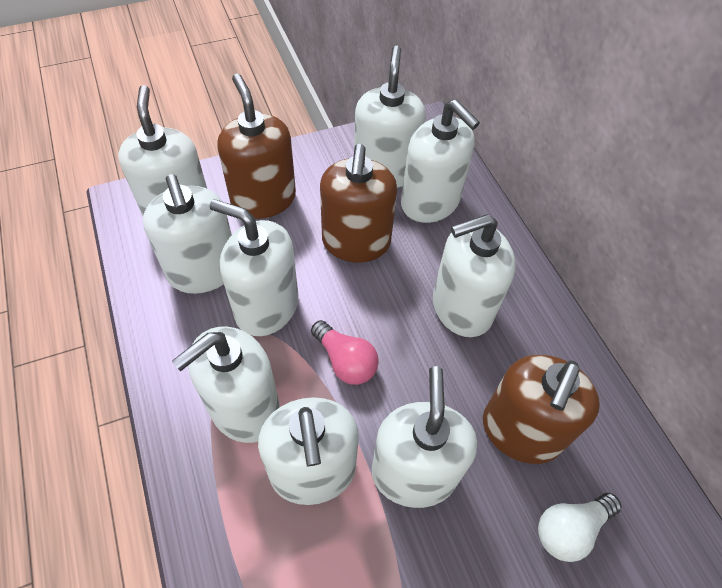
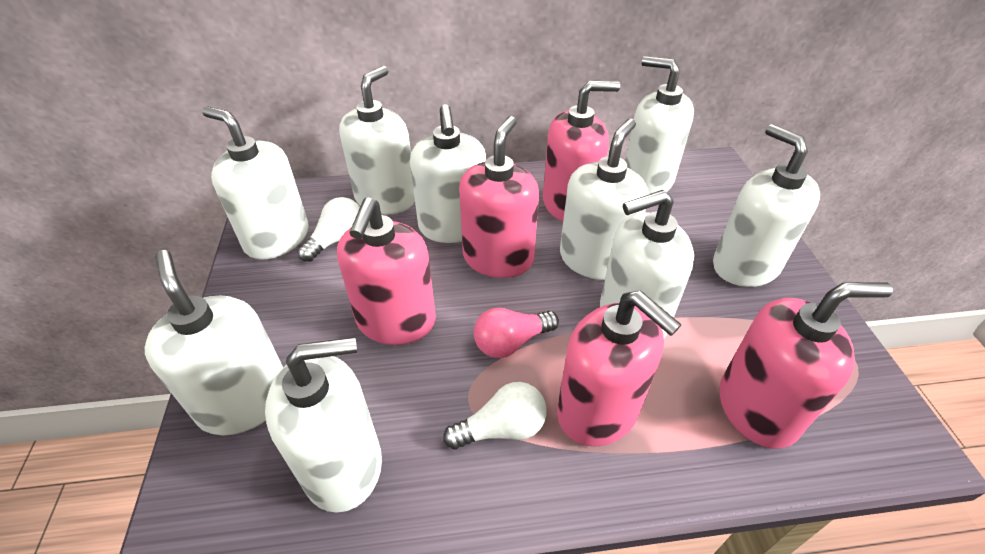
brown soap dispenser: 3 -> 0
pink soap dispenser: 0 -> 5
white light bulb: 1 -> 2

